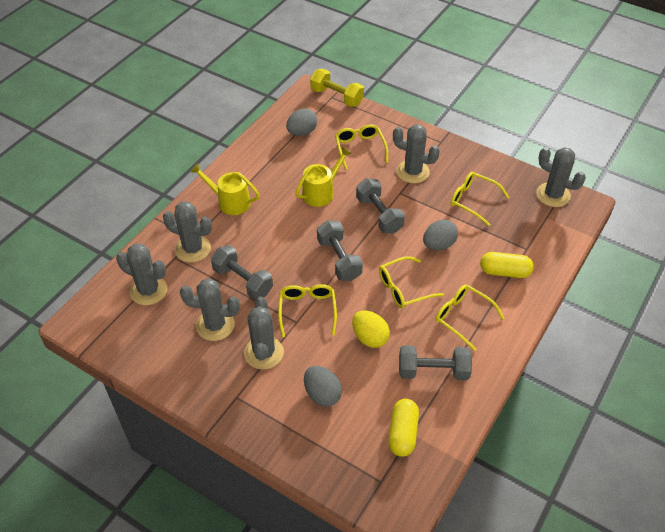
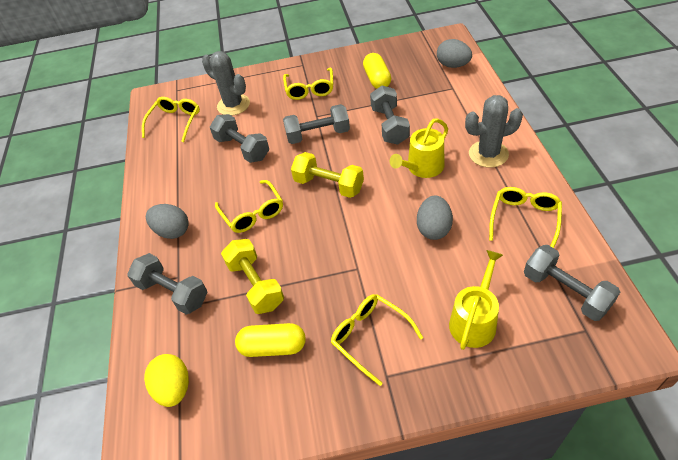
grey cactus: 6 -> 2
grey dumbbell: 4 -> 5
yellow dumbbell: 1 -> 2

